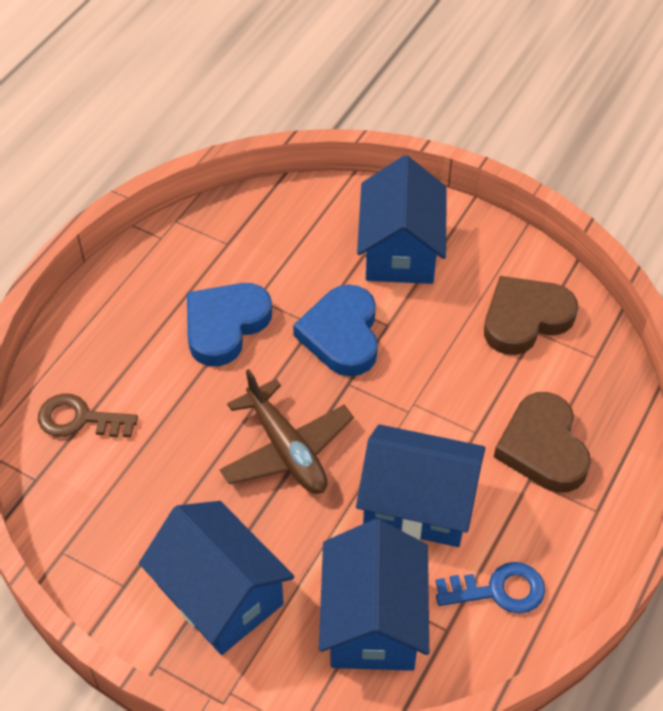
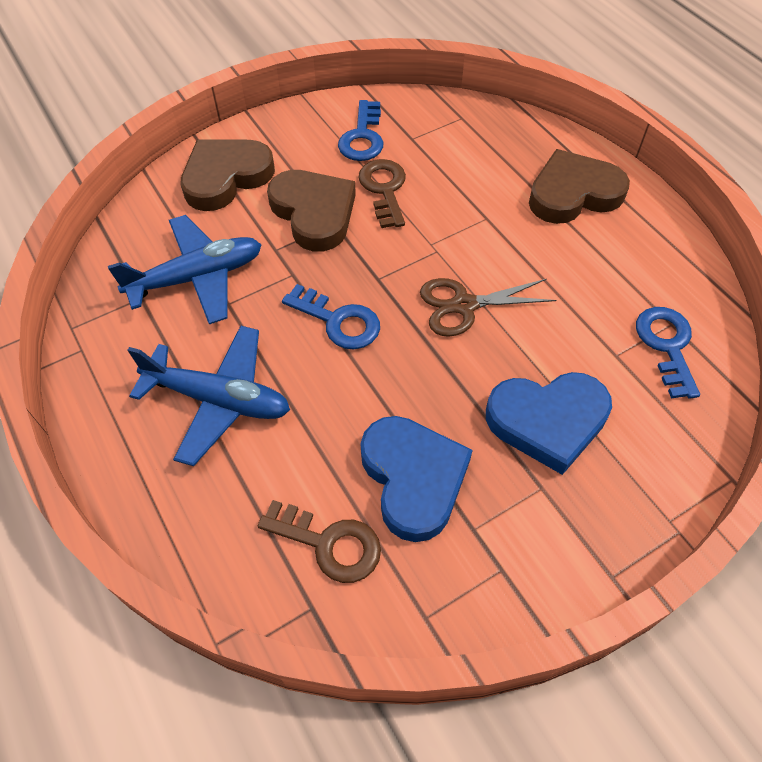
blue house: 4 -> 0
blue key: 1 -> 3
blue plane: 0 -> 2
brown heart: 2 -> 3
brown key: 1 -> 2
brown plane: 1 -> 0
brown scissors: 0 -> 1

